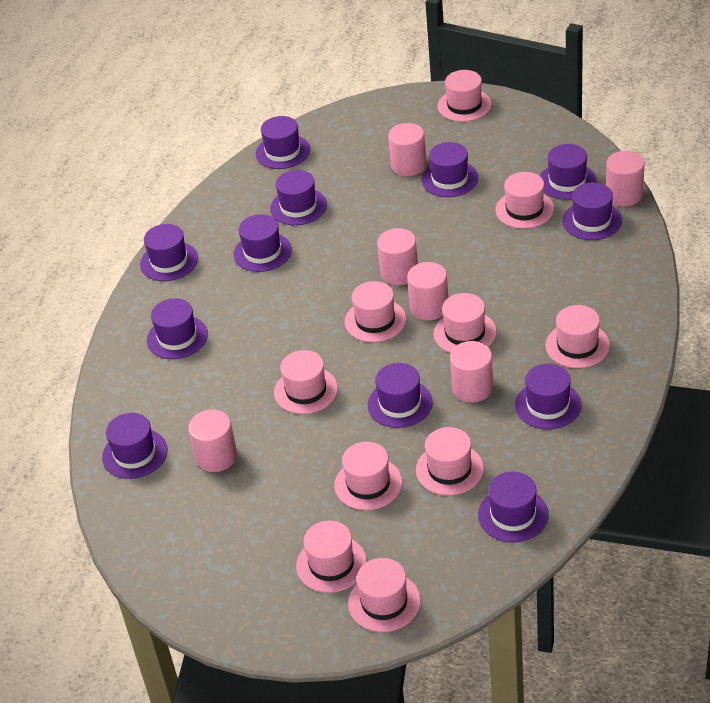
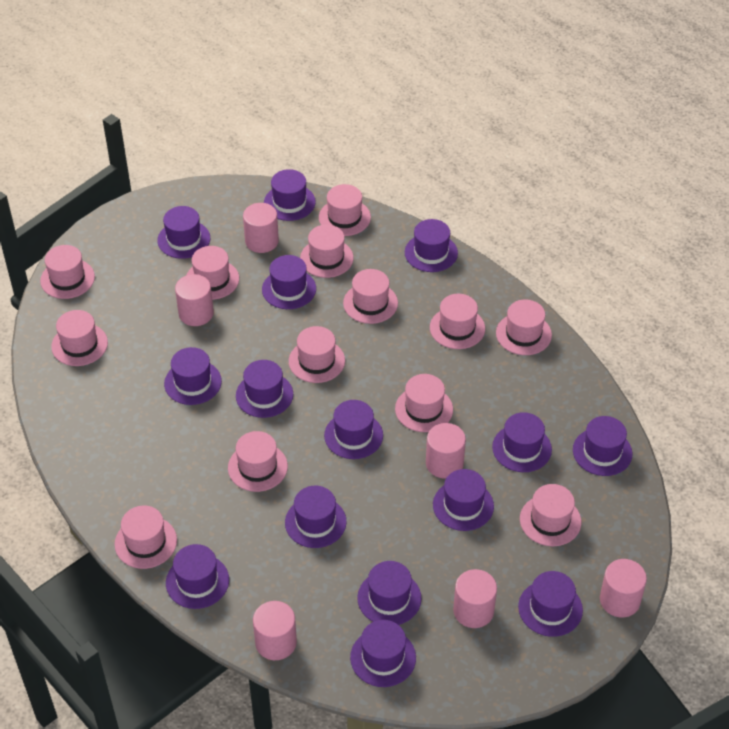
pink hat: 10 -> 13
purple hat: 12 -> 15

